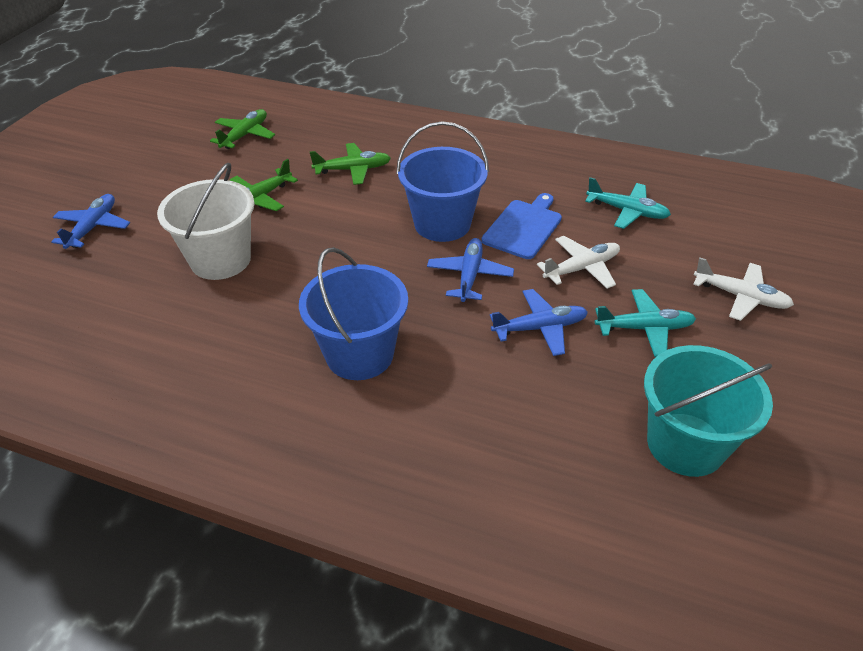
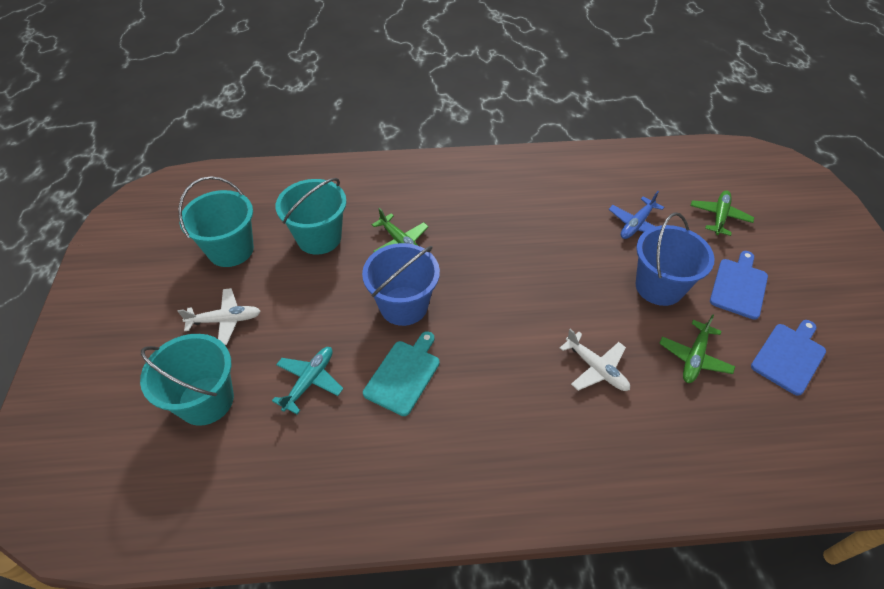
blue cutting board: 1 -> 2
blue plane: 3 -> 1
turquoise bucket: 1 -> 3
turquoise cutting board: 0 -> 1
turquoise plane: 2 -> 1
white bucket: 1 -> 0

